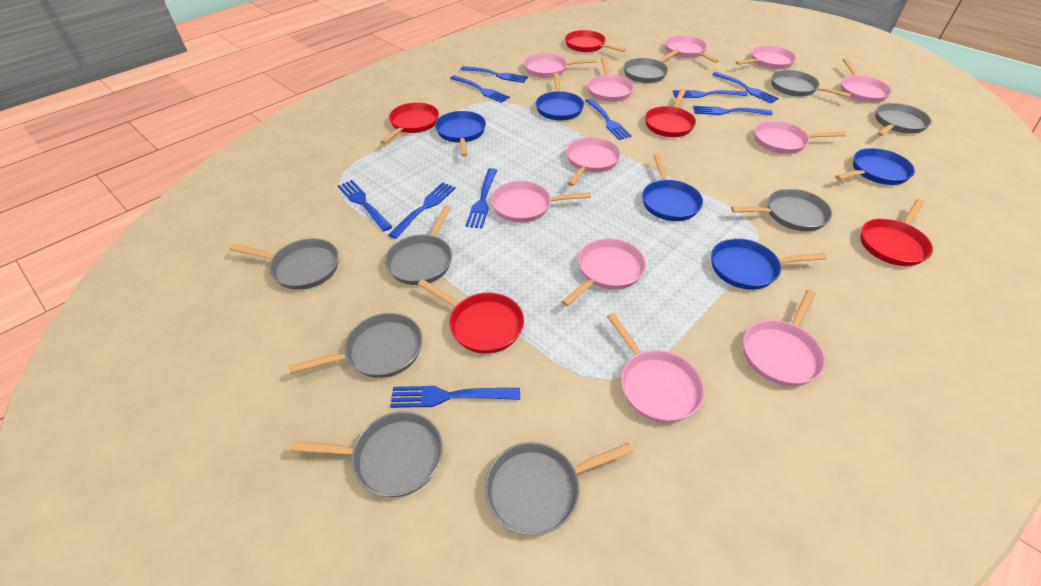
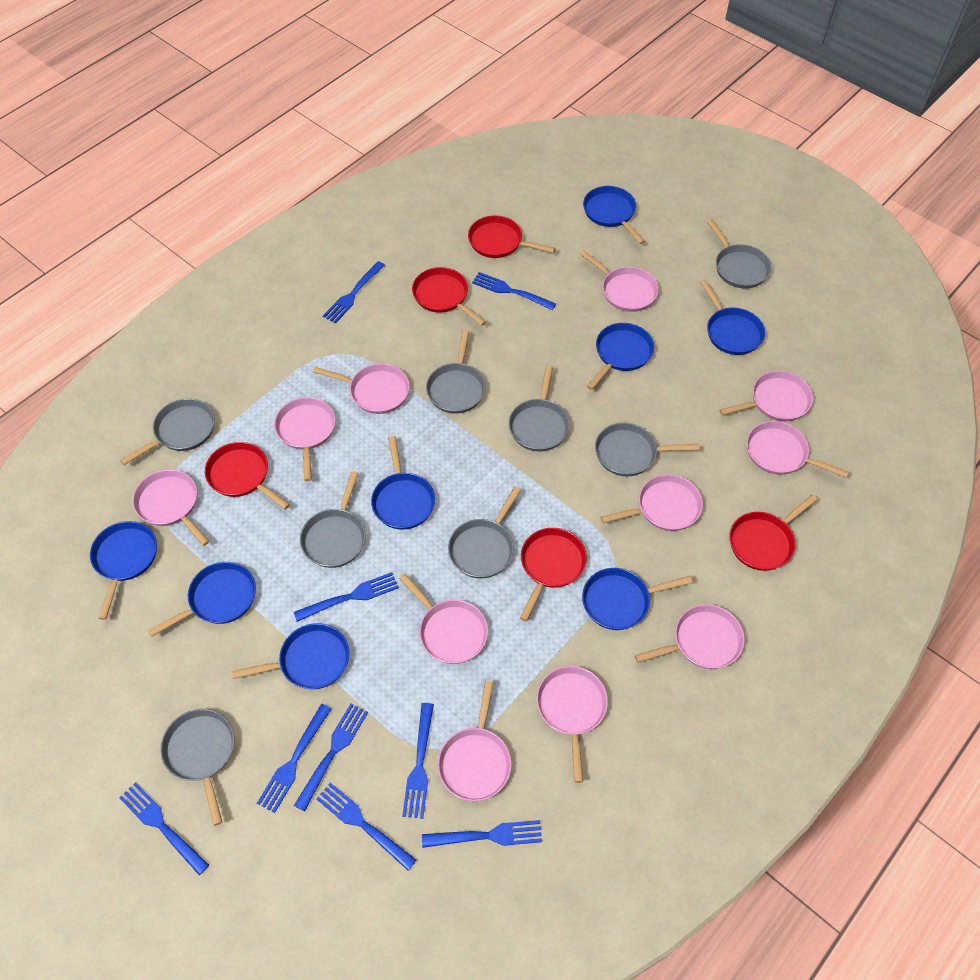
blue fork: 10 -> 9
blue pan: 5 -> 8
grey pan: 9 -> 8

